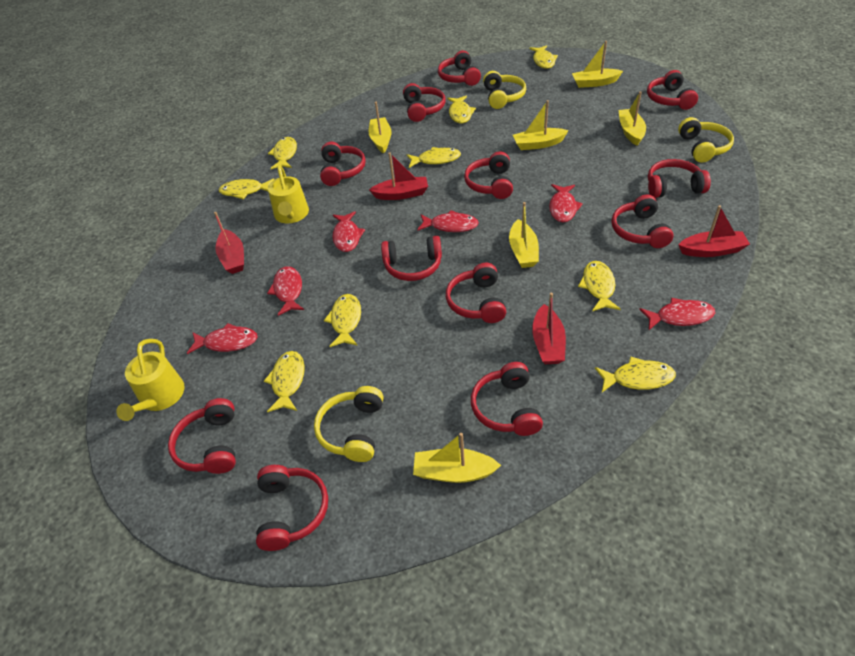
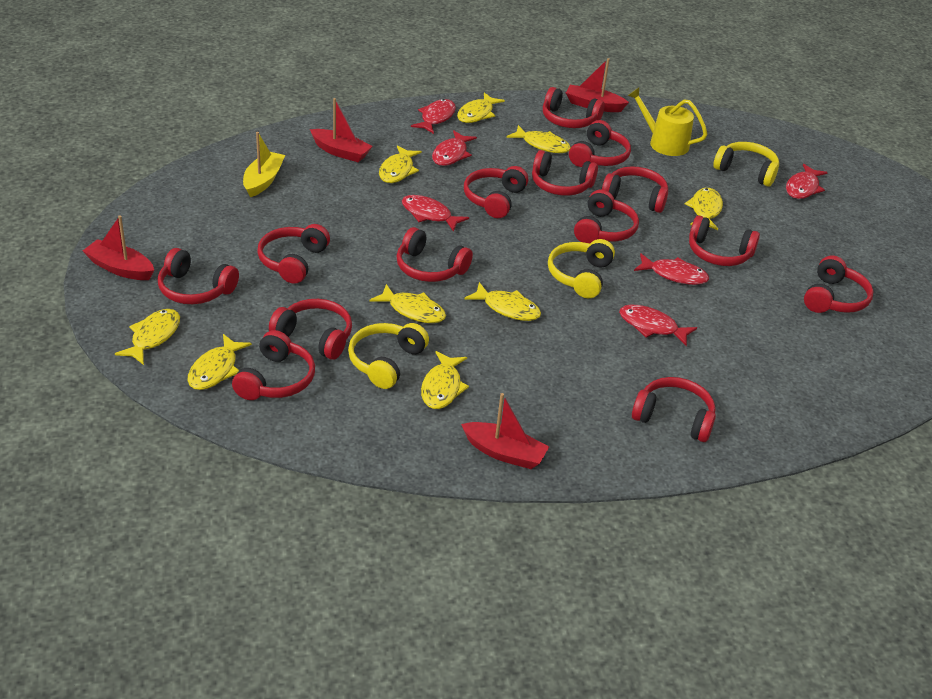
red headphones: 12 -> 14
yellow boat: 6 -> 1
yellow watering can: 2 -> 1

